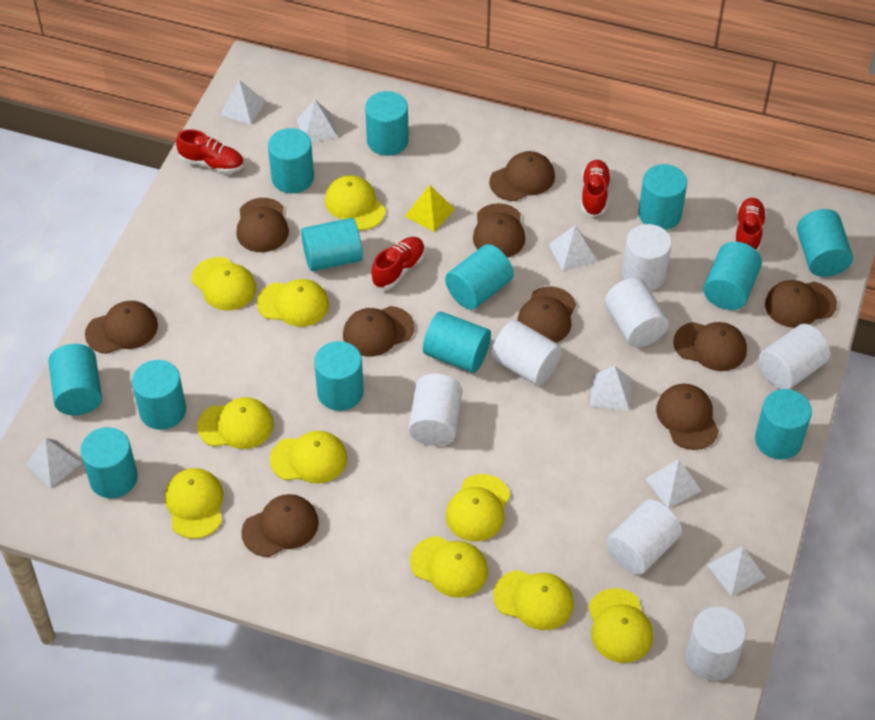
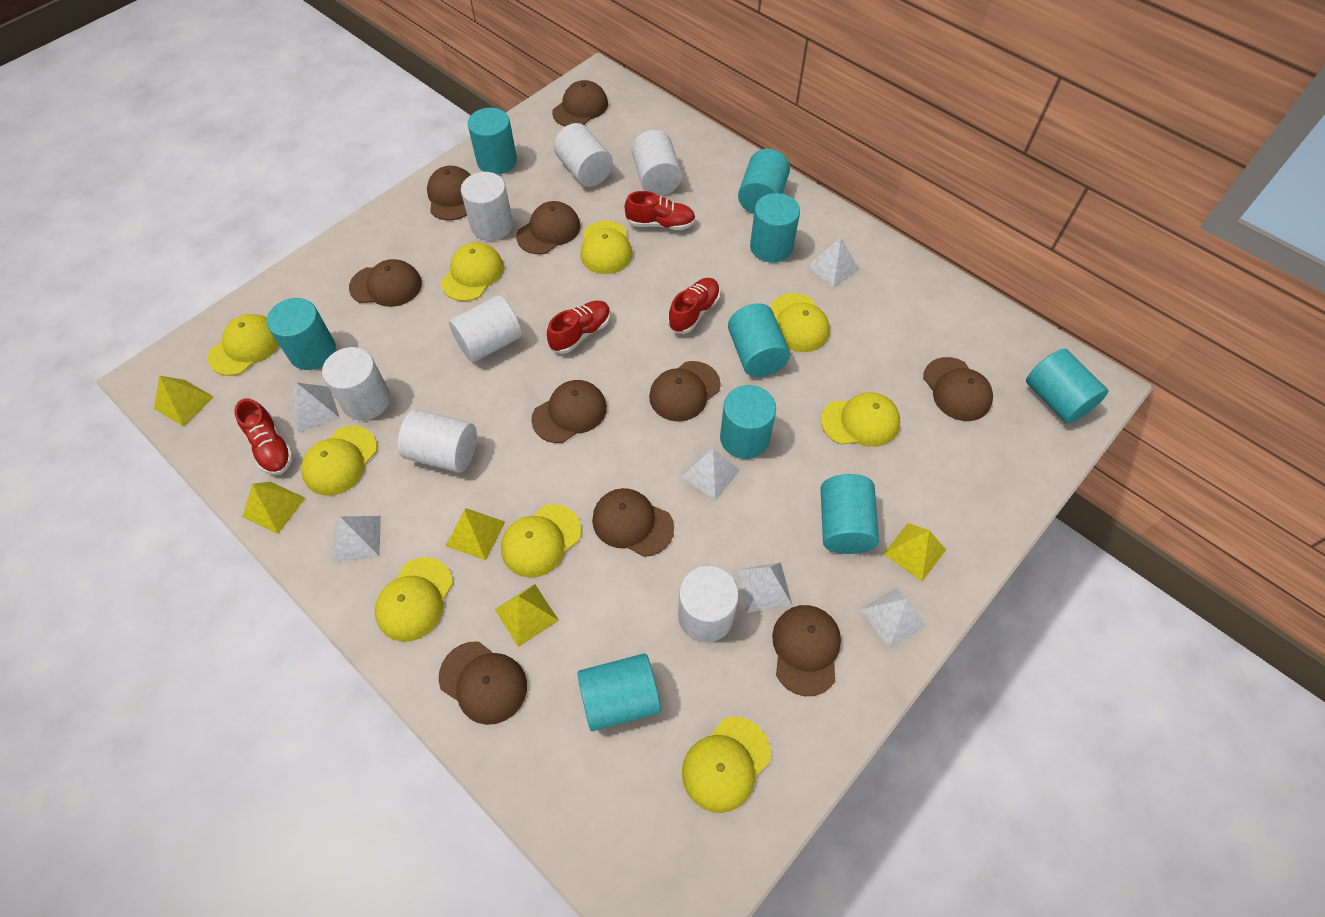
turquoise cylinder: 13 -> 9
white pyramid: 7 -> 6
yellow cap: 10 -> 9
yellow pyramid: 1 -> 5

